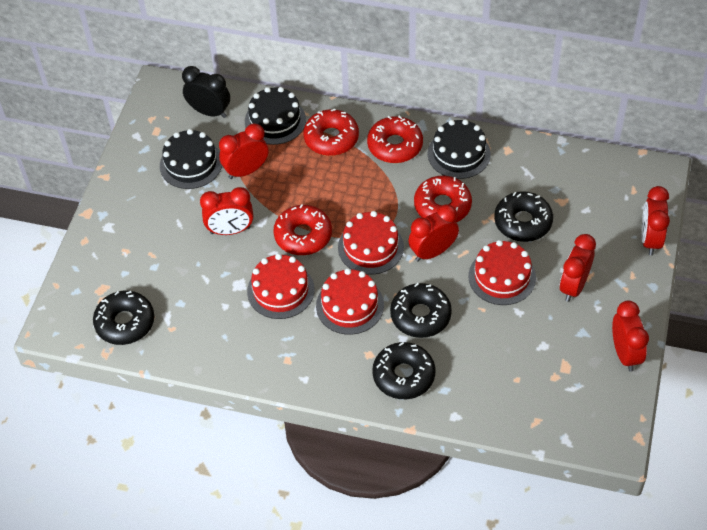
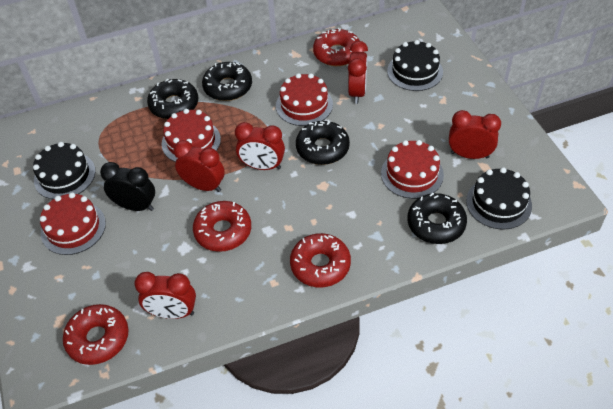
red clock: 6 -> 5

